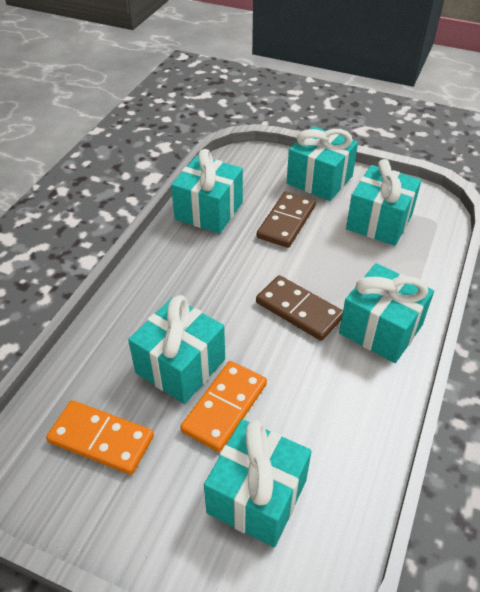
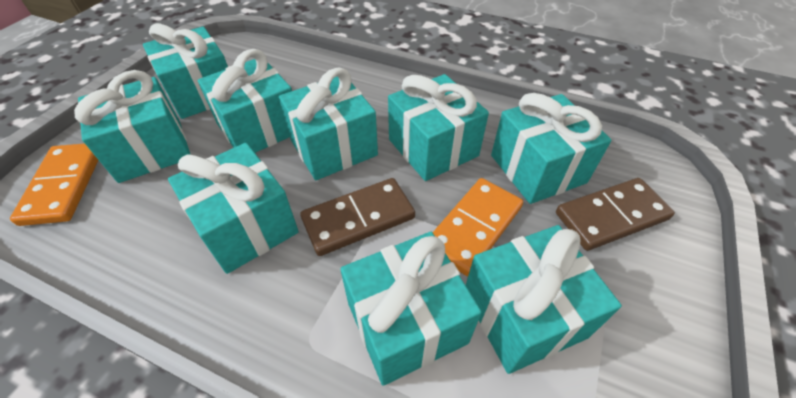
turquoise gift: 6 -> 9

